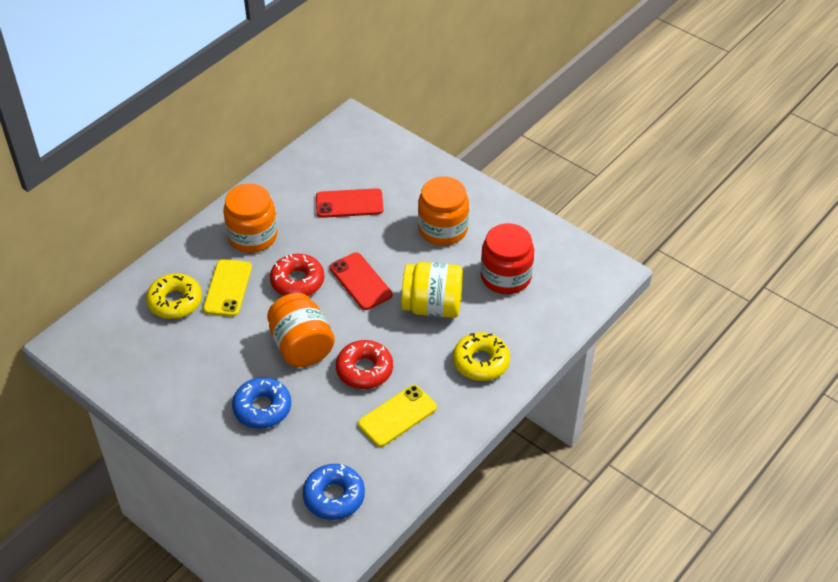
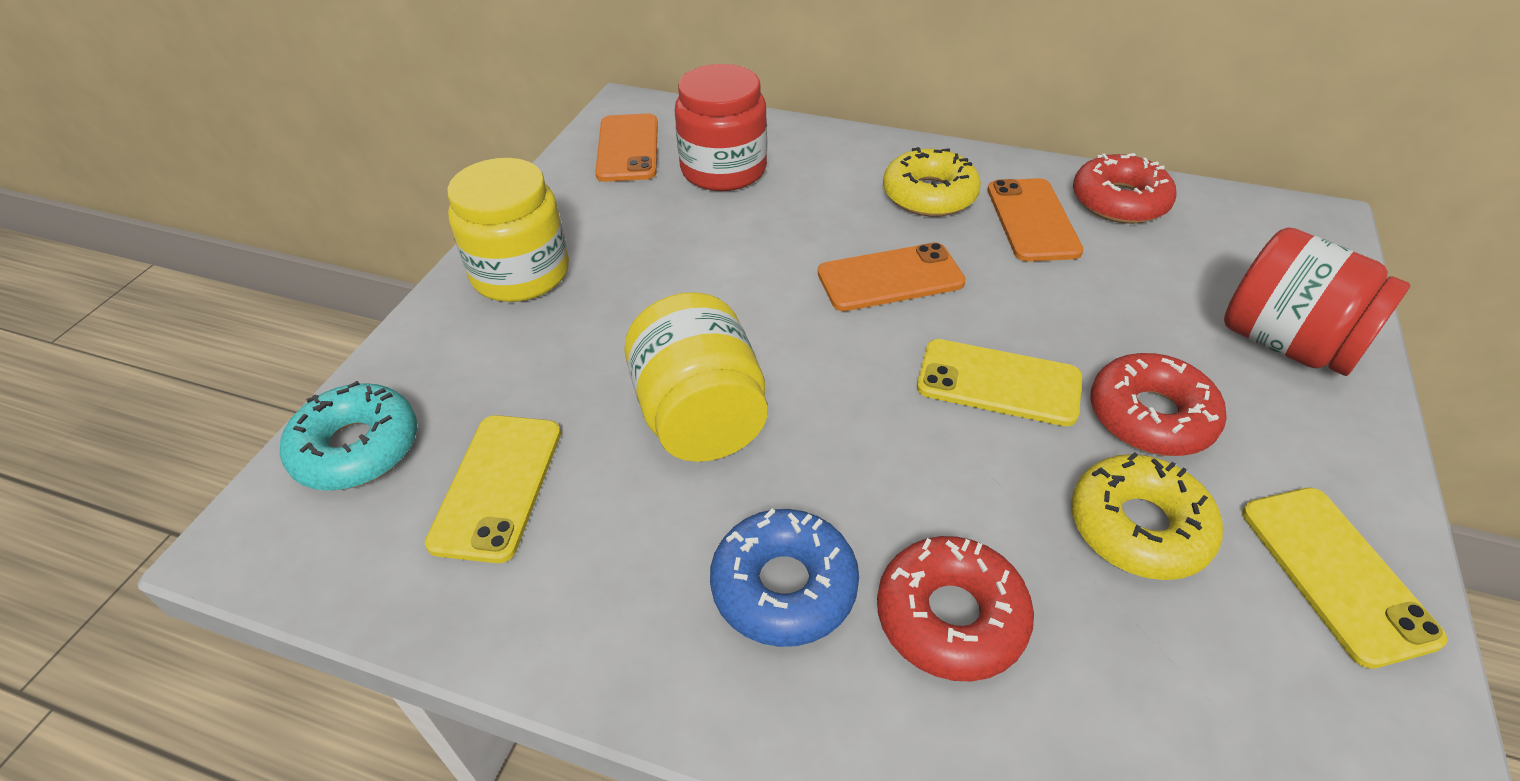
blue donut: 2 -> 1
orange jar: 3 -> 0
orange phone: 0 -> 3
red donut: 2 -> 3
red jar: 1 -> 2
red phone: 2 -> 0
turquoise donut: 0 -> 1
yellow jar: 1 -> 2
yellow phone: 2 -> 3

